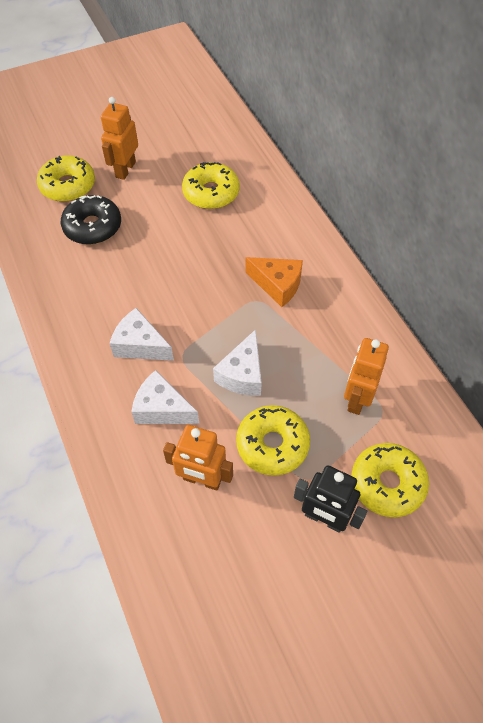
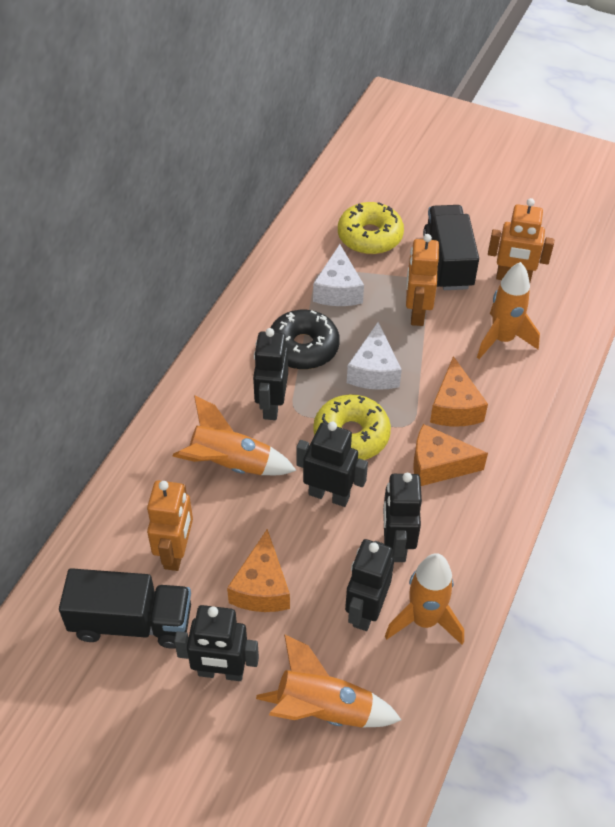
black robot: 1 -> 5
black truck: 0 -> 2
orange cheese: 1 -> 3
orange rocket: 0 -> 4
white cheese: 3 -> 2
yellow donut: 4 -> 2

